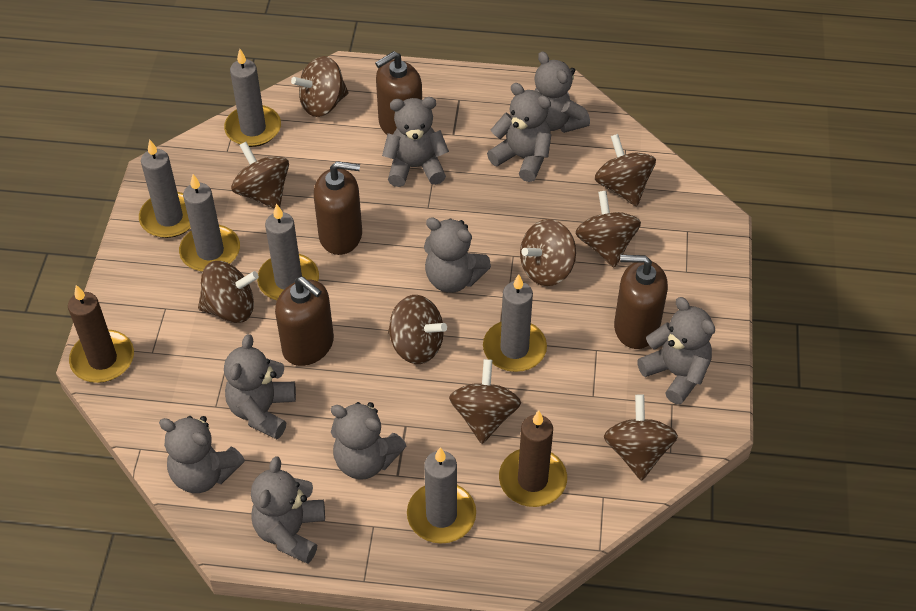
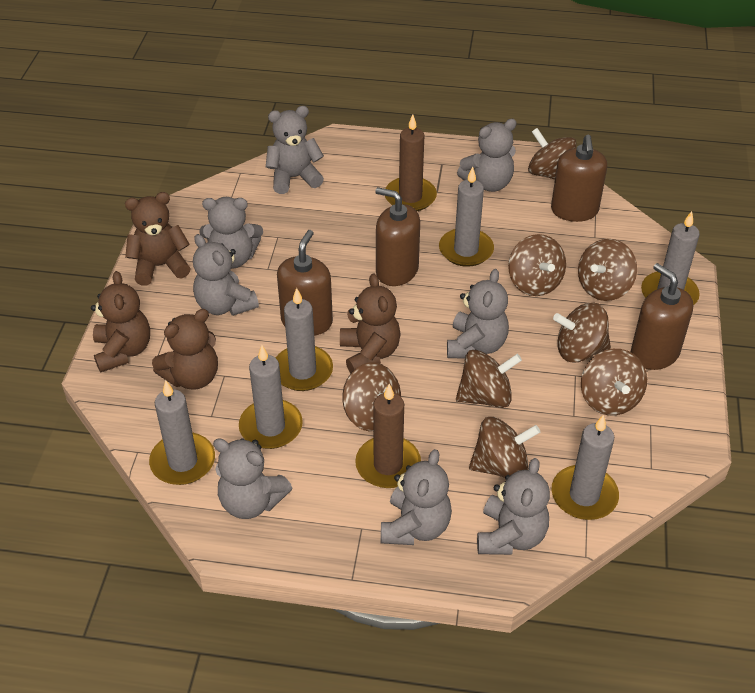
brown spinning top: 9 -> 8
brown teddy bear: 0 -> 4
grey teddy bear: 9 -> 8

